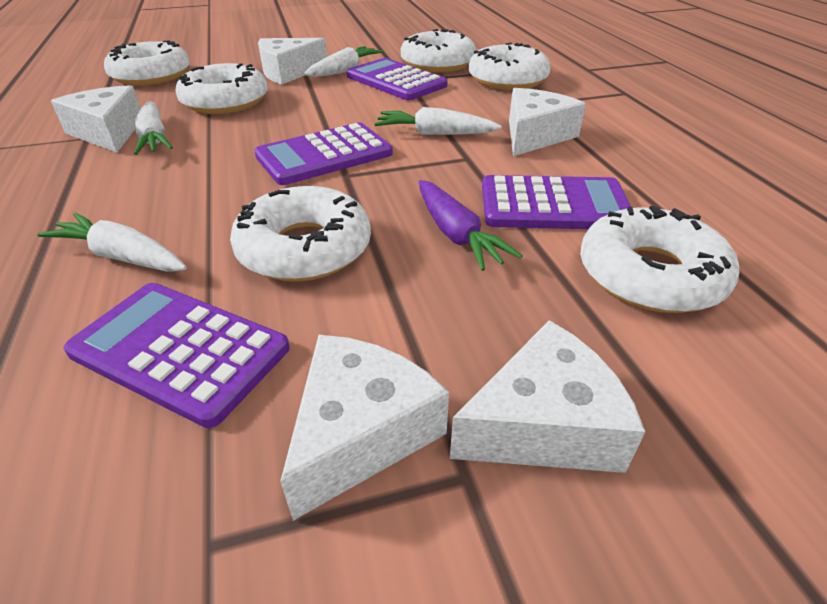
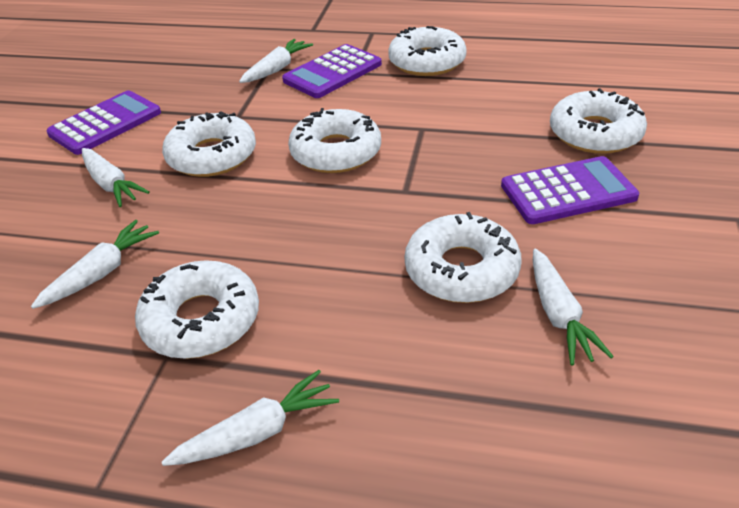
purple calculator: 4 -> 3
purple carrot: 1 -> 0
white carrot: 4 -> 5
white cheese: 5 -> 0

